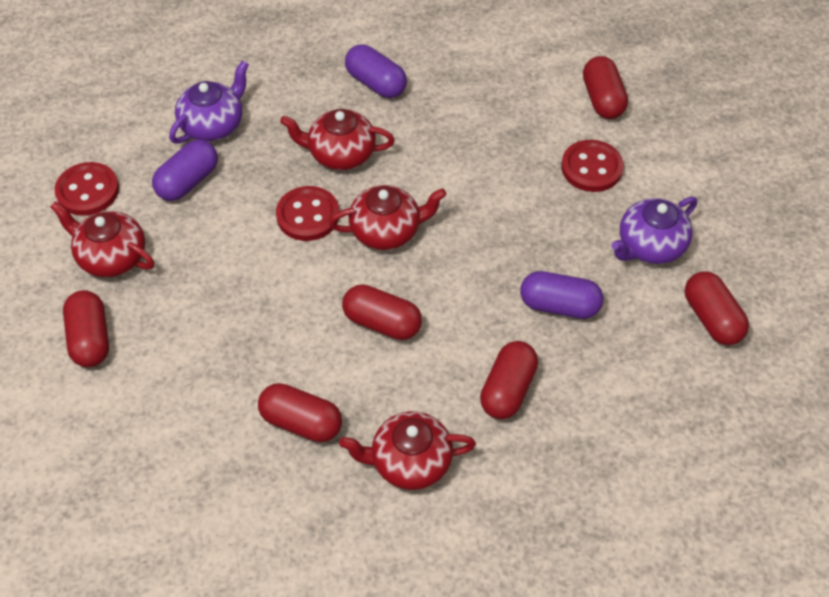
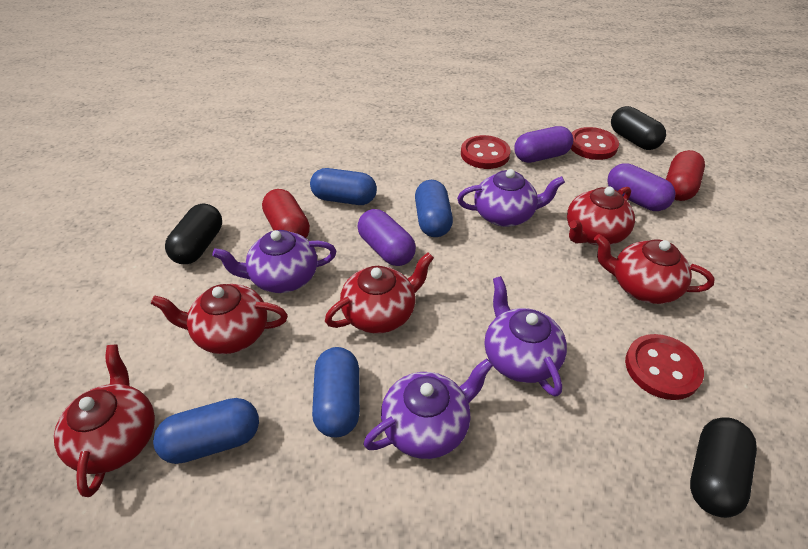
black capsule: 0 -> 3
blue capsule: 0 -> 4
purple teapot: 2 -> 4
red capsule: 6 -> 2
red teapot: 4 -> 5

